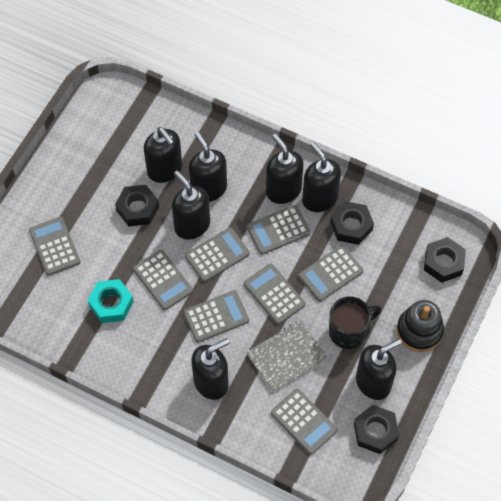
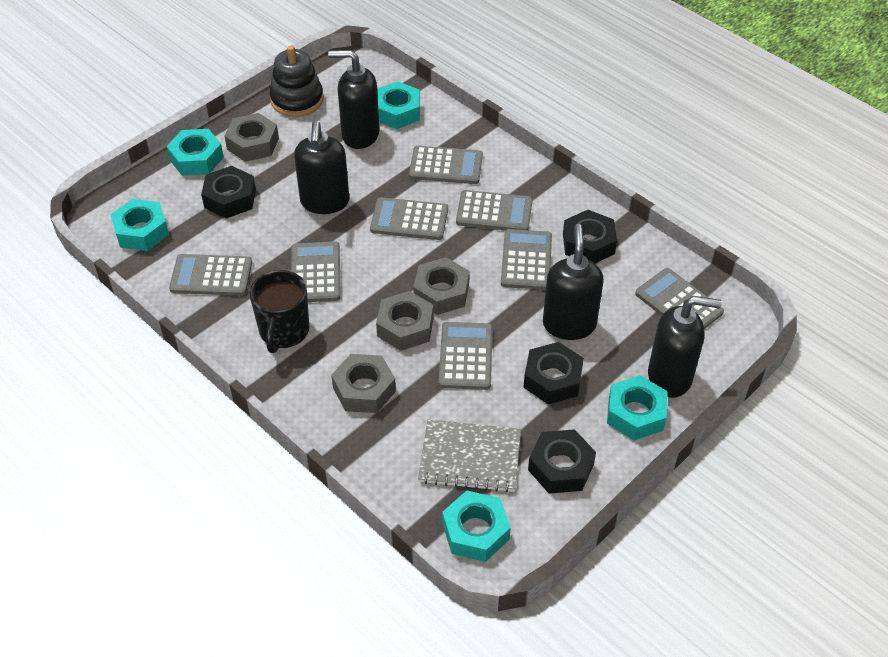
black soap dispenser: 7 -> 4
grey nut: 0 -> 4
turquoise nut: 1 -> 5

